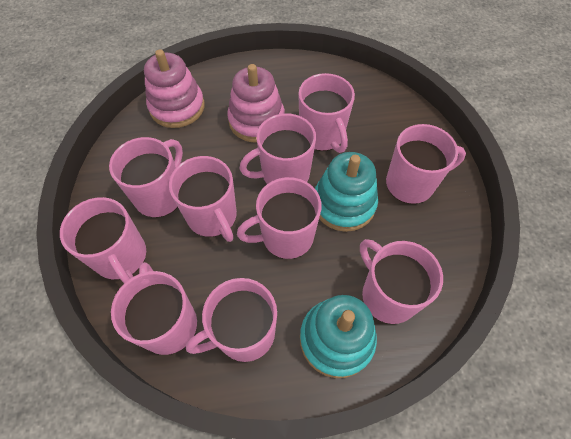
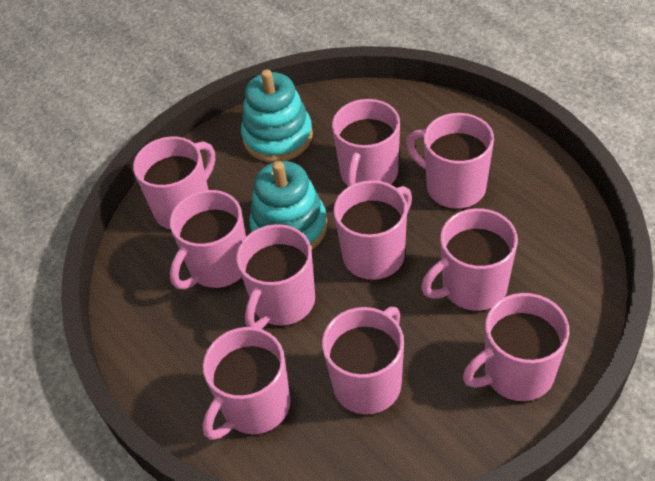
pink stacking toy: 2 -> 0

